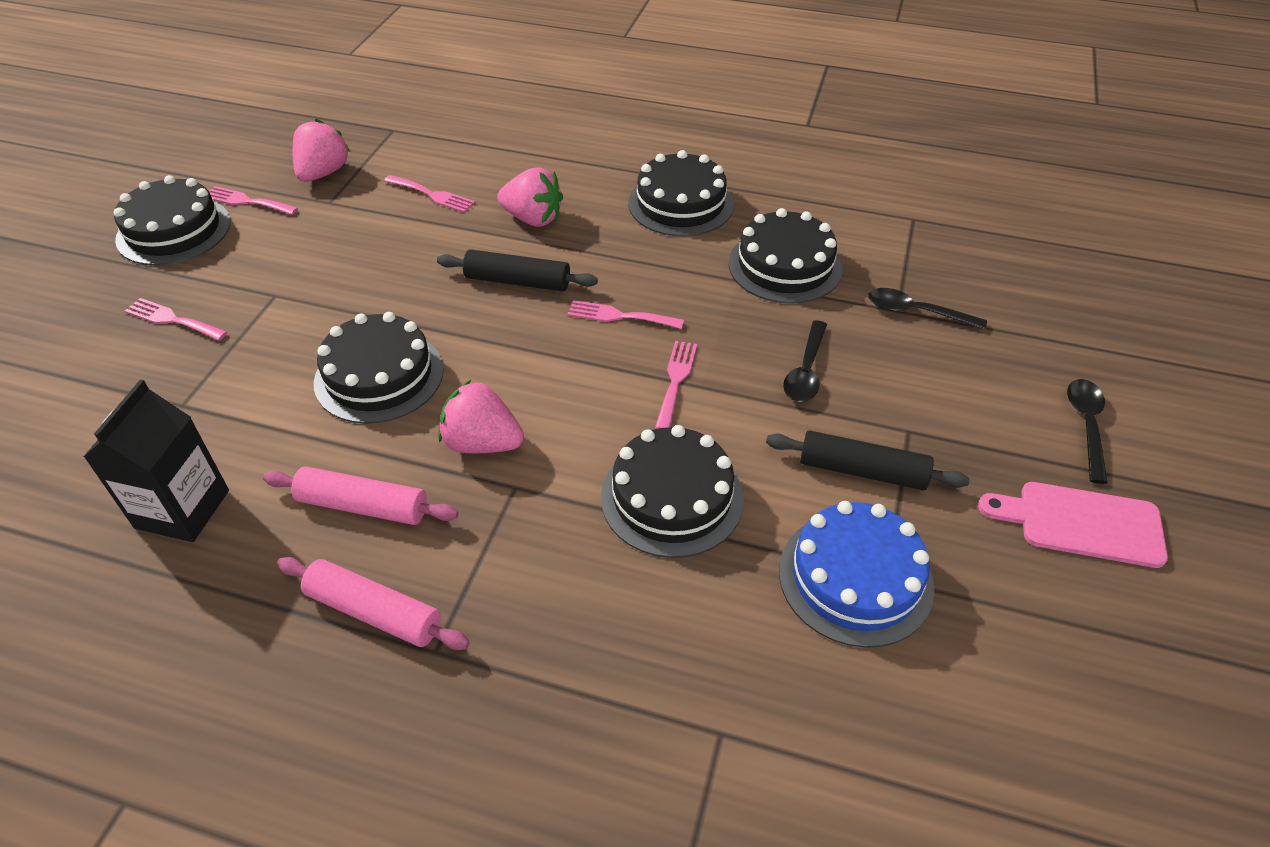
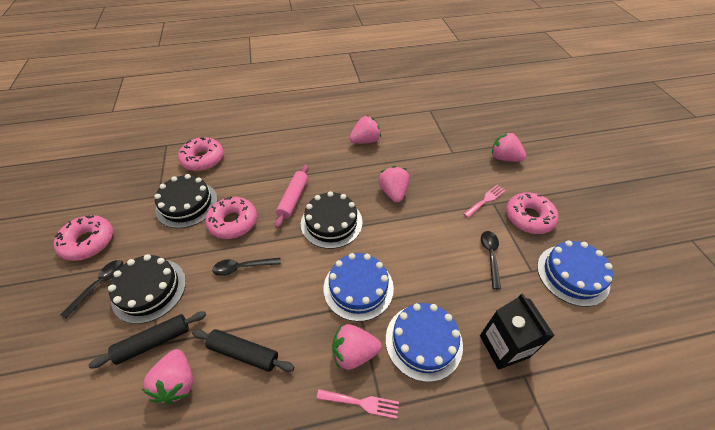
black cake: 5 -> 3
blue cake: 1 -> 3
pink cutting board: 1 -> 0
pink donut: 0 -> 4
pink fork: 5 -> 2
pink rolling pin: 2 -> 1
pink strawberry: 3 -> 5

